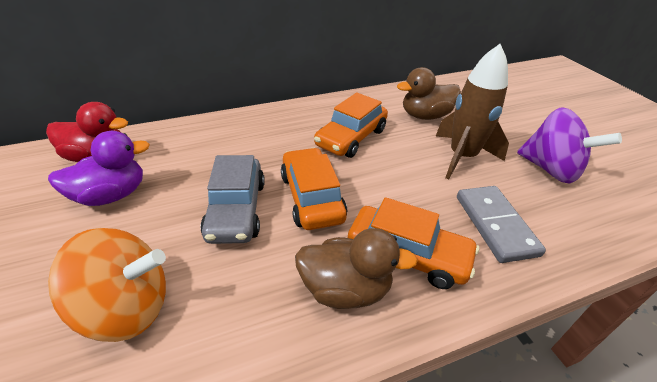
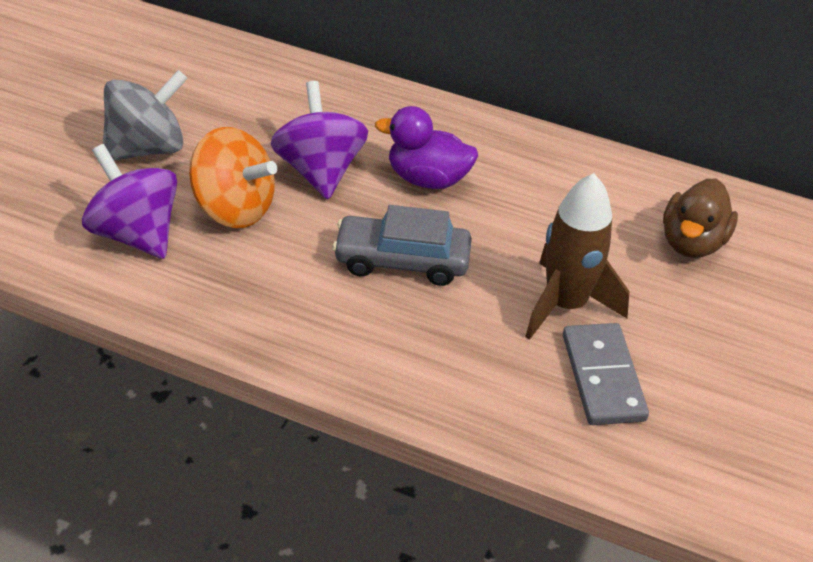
brown duck: 2 -> 1
grey spinning top: 0 -> 1
orange car: 3 -> 0
purple spinning top: 1 -> 2
red duck: 1 -> 0

